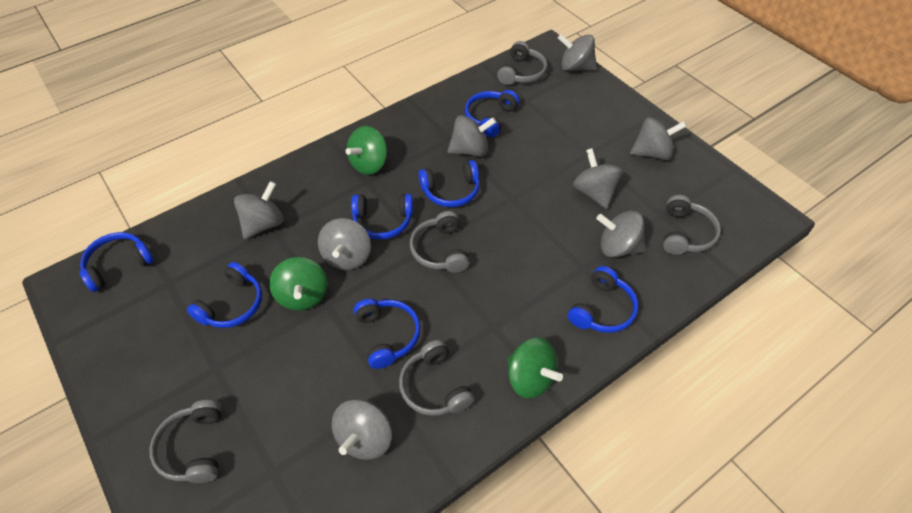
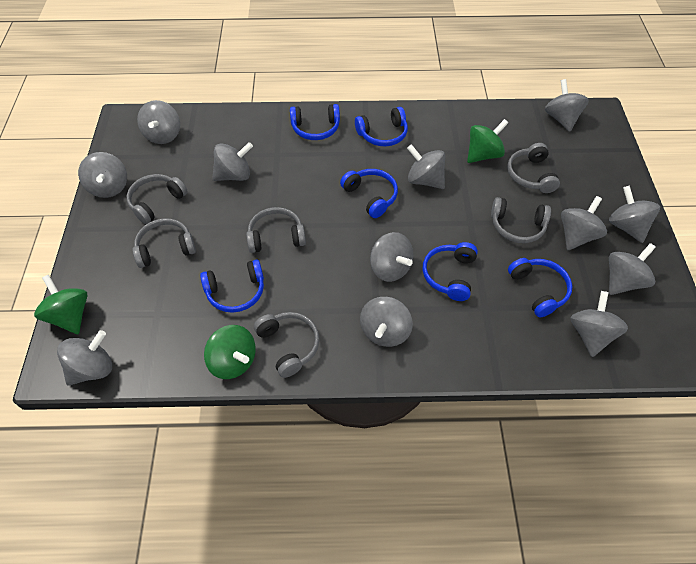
blue headphones: 7 -> 6
grey headphones: 5 -> 6
grey spinning top: 8 -> 12

